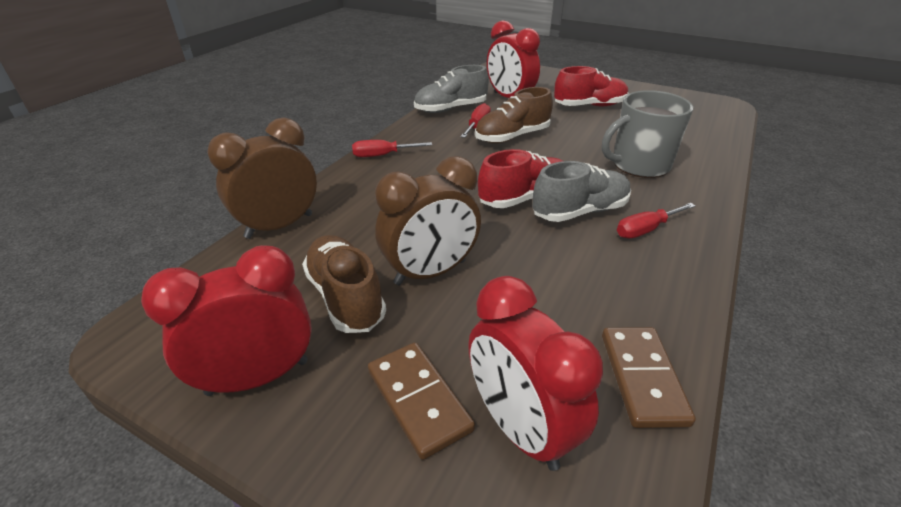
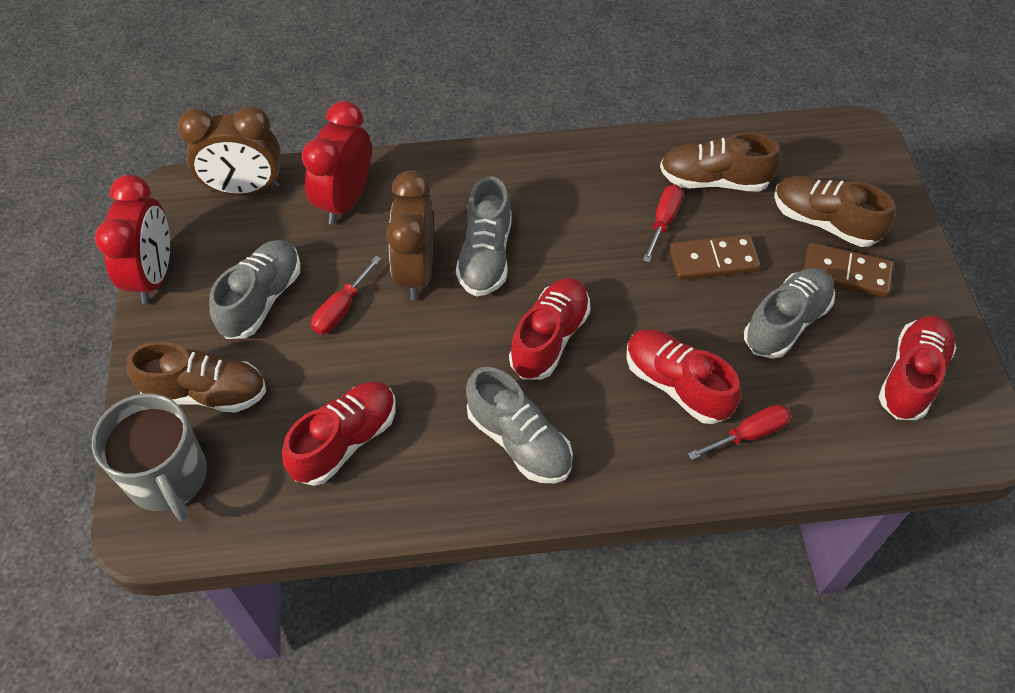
brown shoe: 2 -> 3
grey shoe: 2 -> 4
red clock: 3 -> 2
red shoe: 2 -> 4

